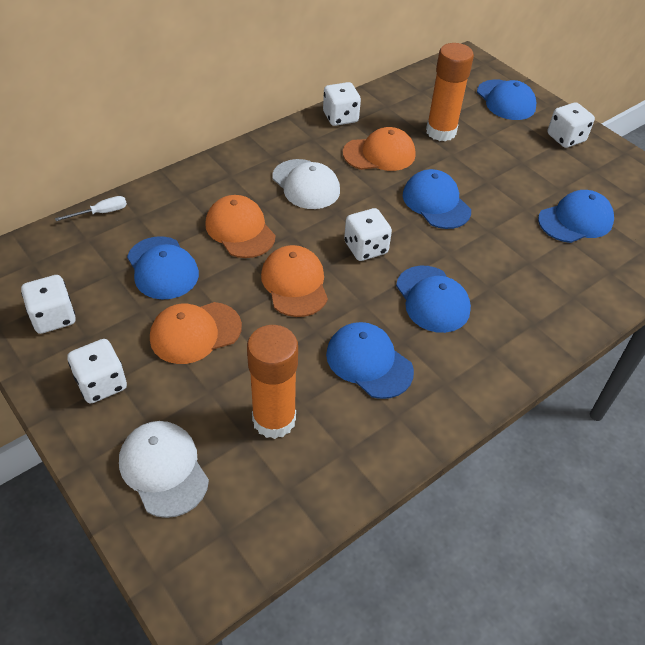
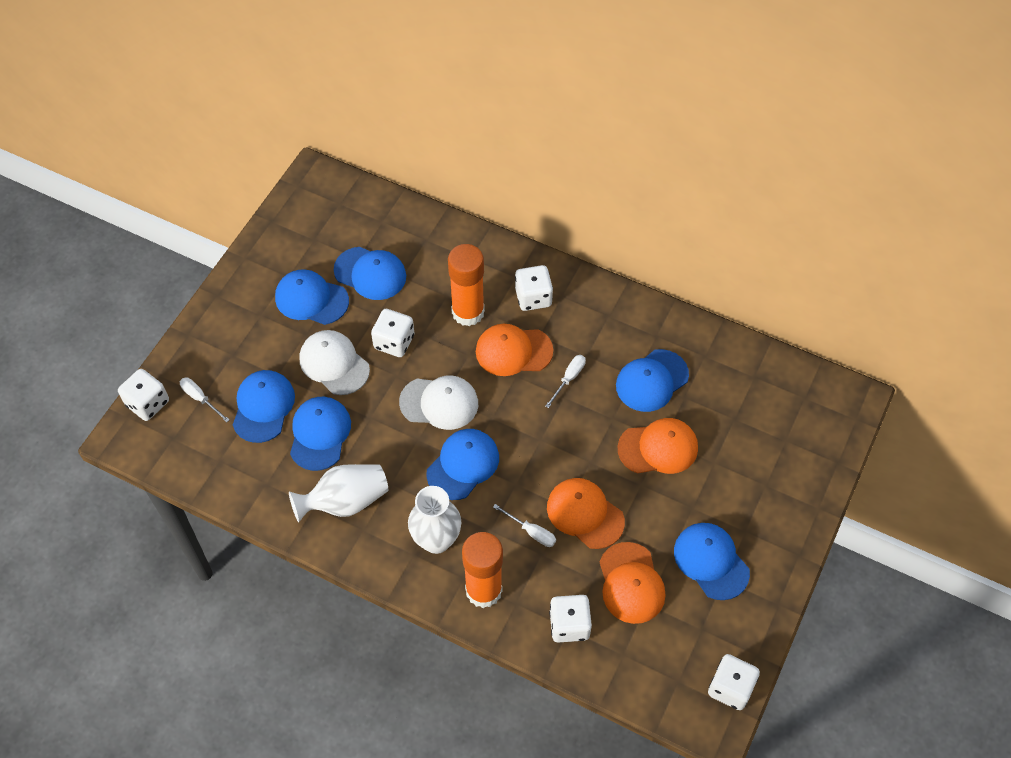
blue cap: 6 -> 7
white screwdriver: 1 -> 3
white vase: 0 -> 2

